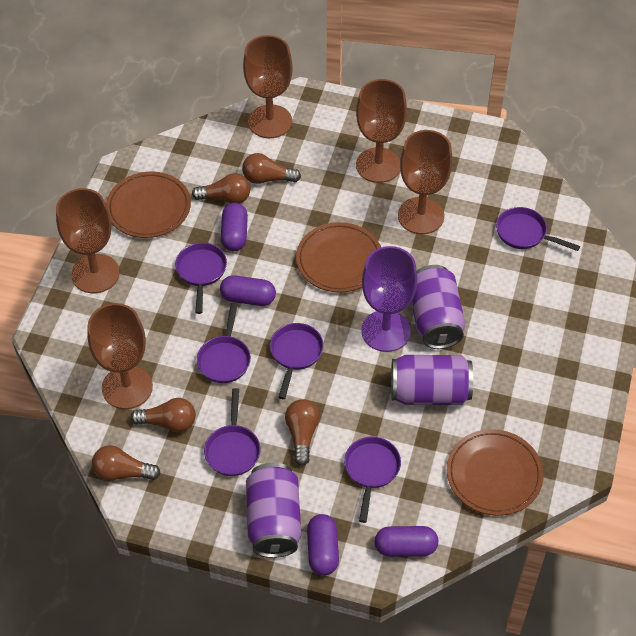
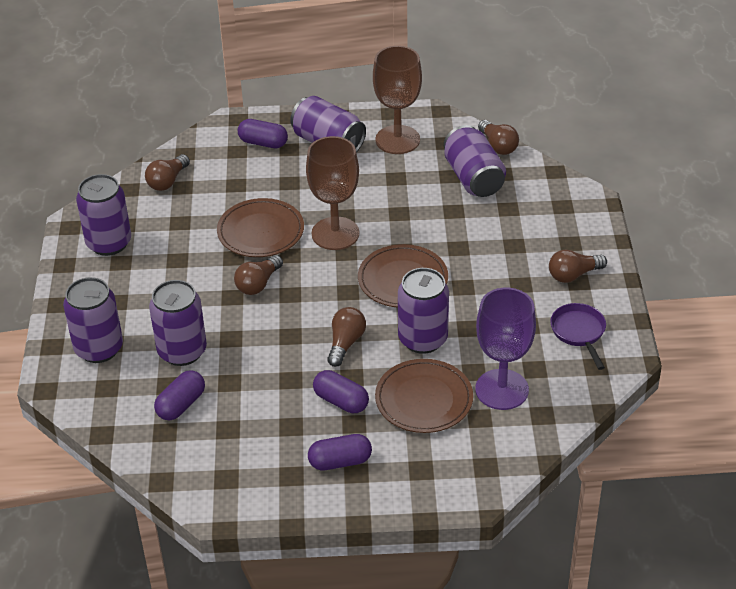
brown goblet: 5 -> 2
purple can: 3 -> 6
purple pan: 6 -> 1

